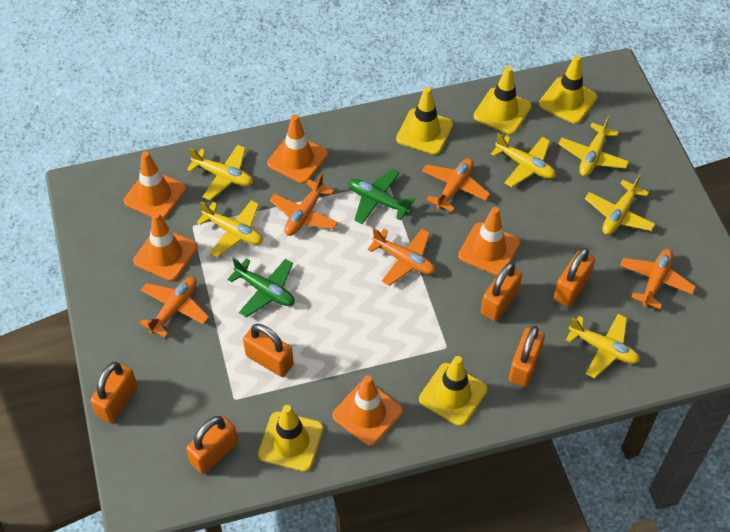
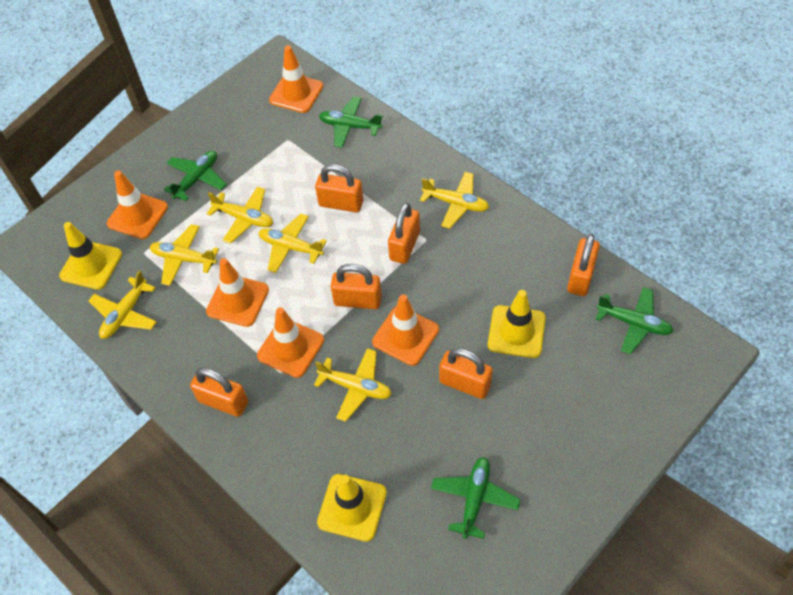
green plane: 2 -> 4
orange plane: 5 -> 0
yellow traffic cone: 5 -> 3

